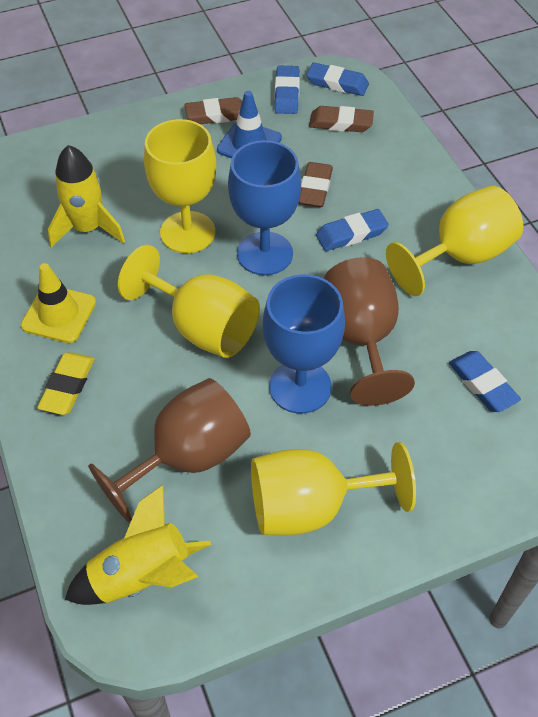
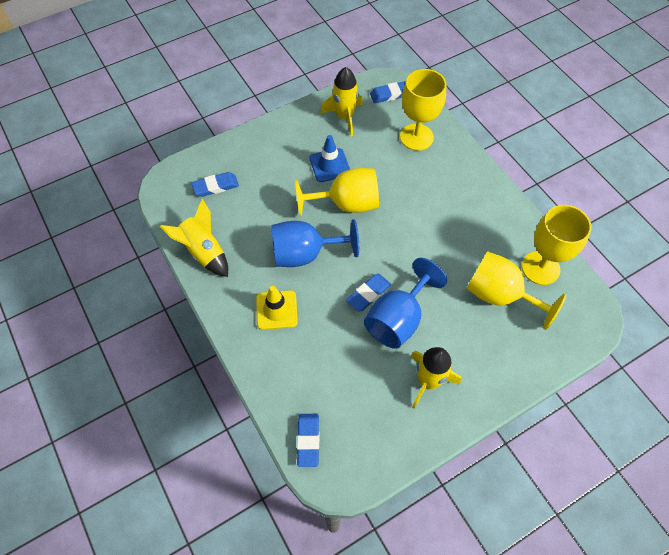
brown eraser: 3 -> 0
brown goblet: 2 -> 0
yellow eraser: 1 -> 0
yellow rocket: 2 -> 3

